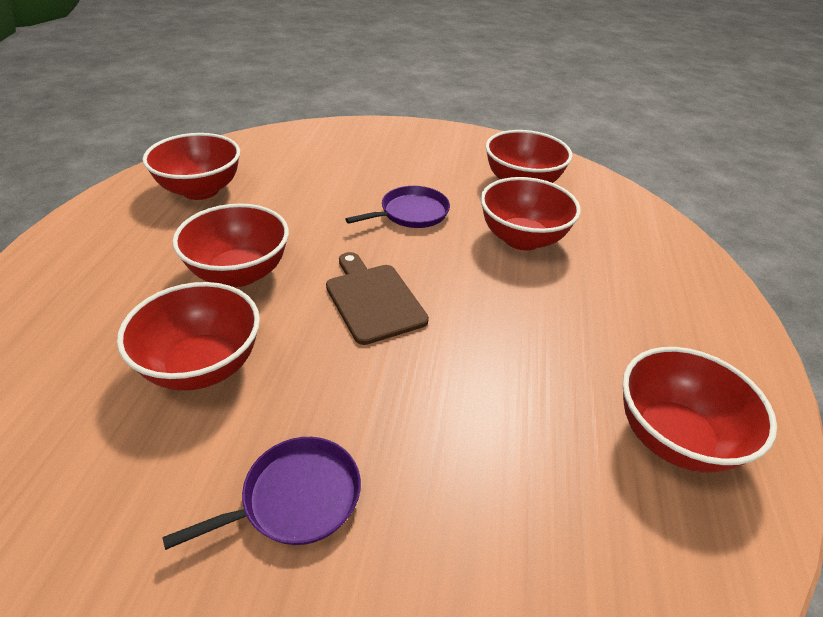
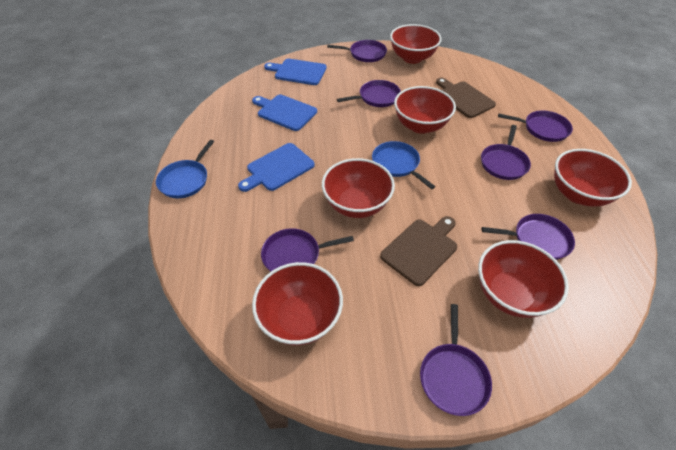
blue cutting board: 0 -> 3
blue pan: 0 -> 2
brown cutting board: 1 -> 2
purple pan: 2 -> 7

